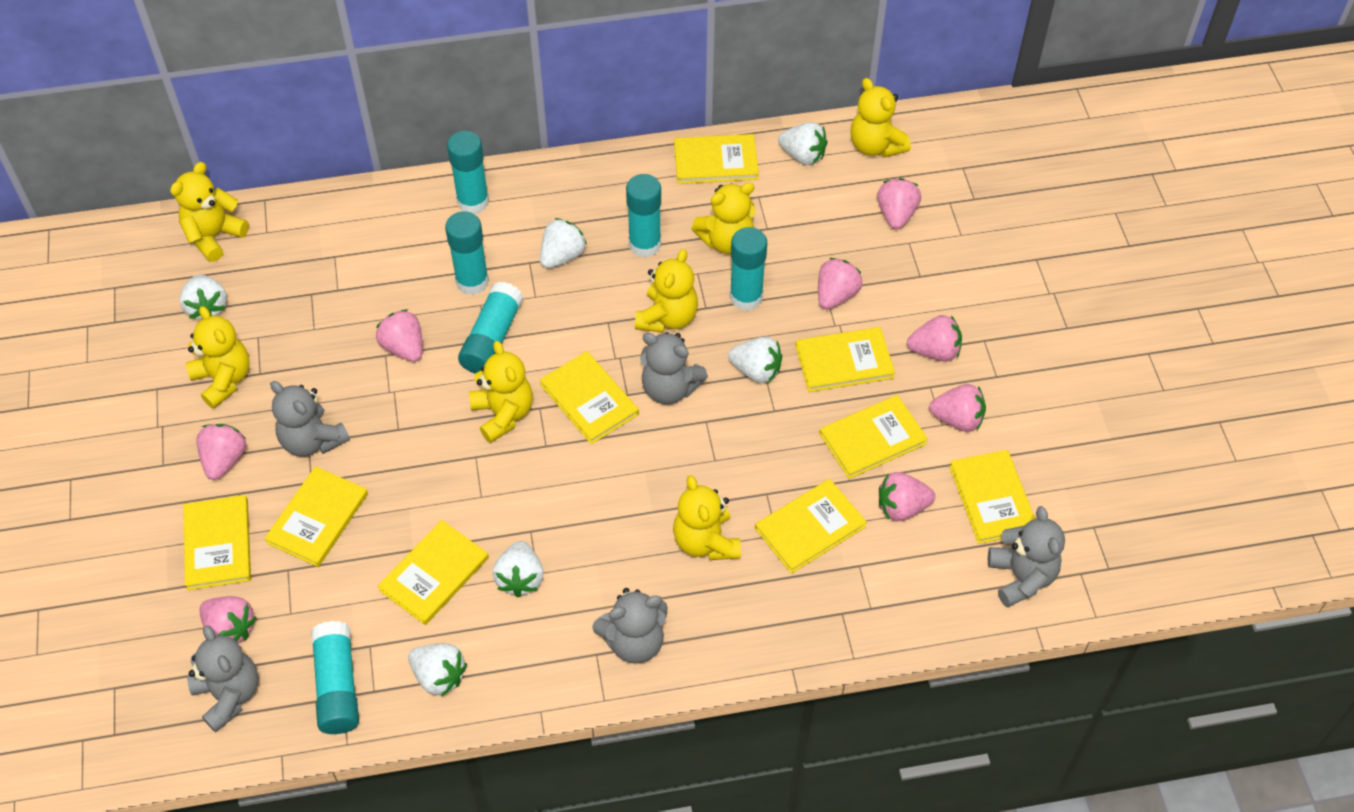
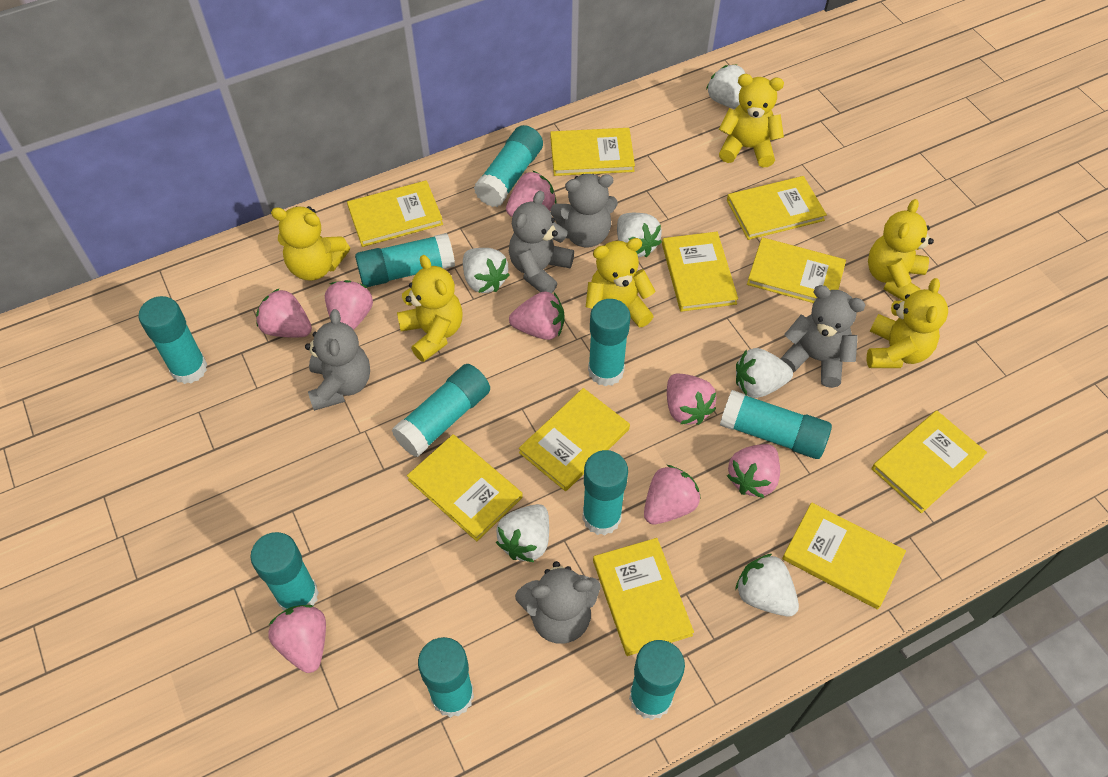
turquoise glue stick: 6 -> 10
yellow book: 9 -> 10
yellow teddy bear: 7 -> 6

